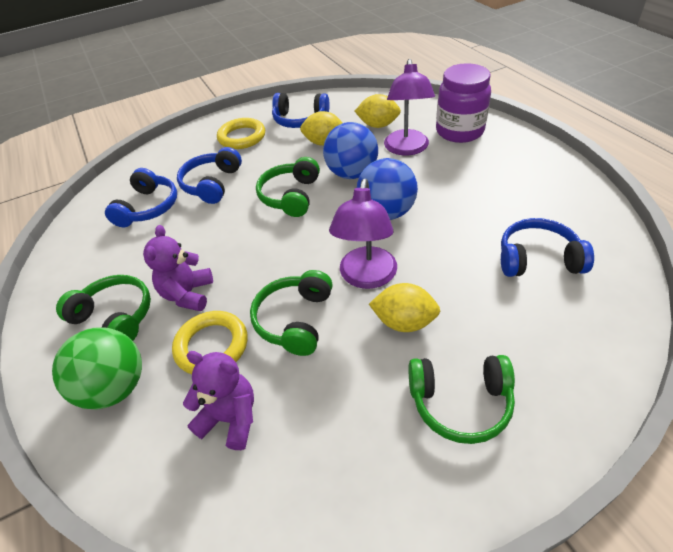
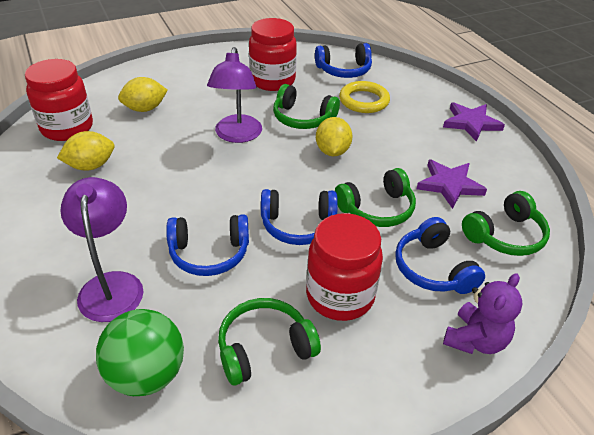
blue ball: 2 -> 0
purple jar: 1 -> 0
purple star: 0 -> 2
purple teddy bear: 2 -> 1
red jar: 0 -> 3
yellow ring: 2 -> 1

